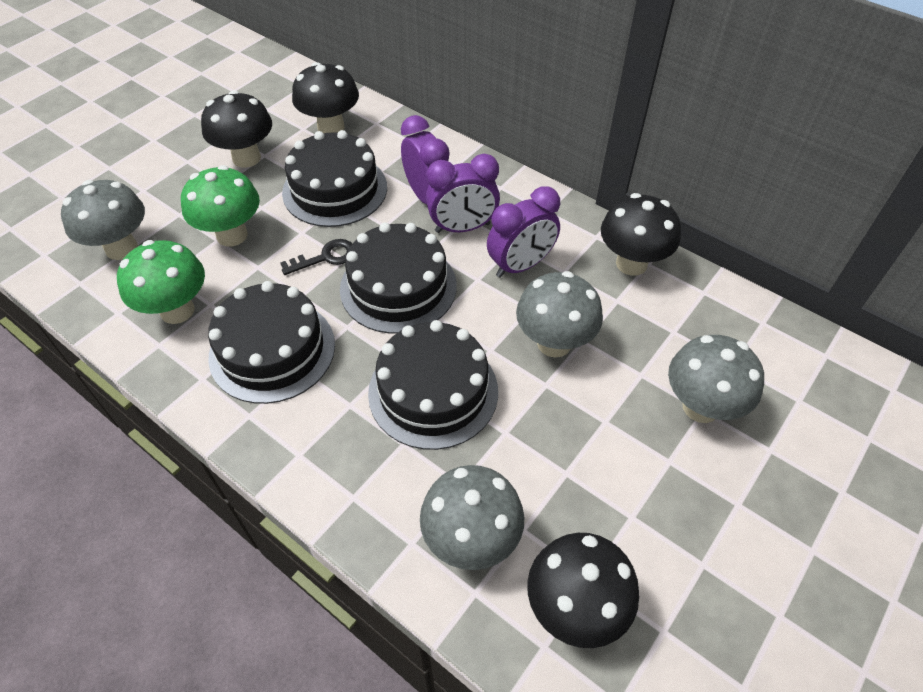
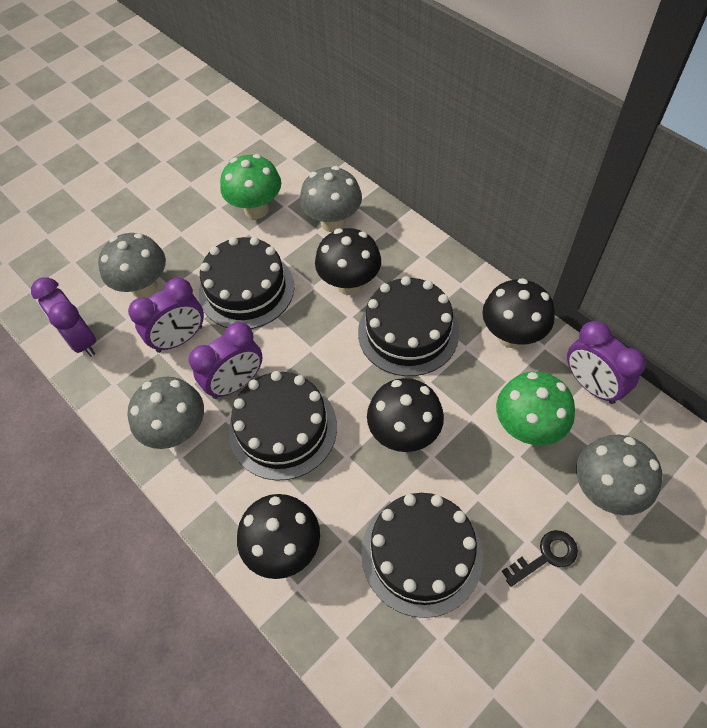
purple clock: 3 -> 4

